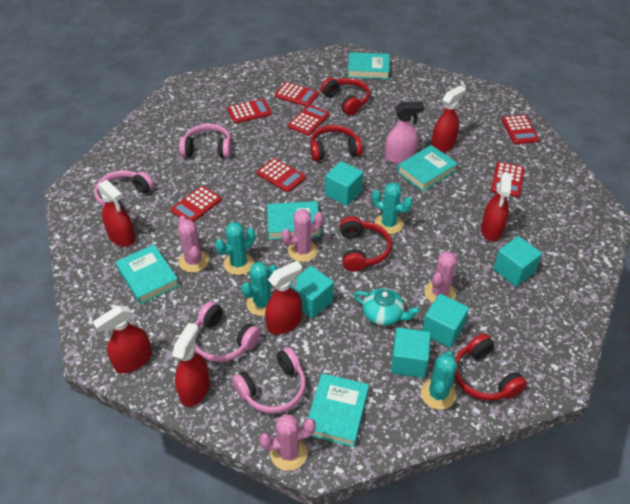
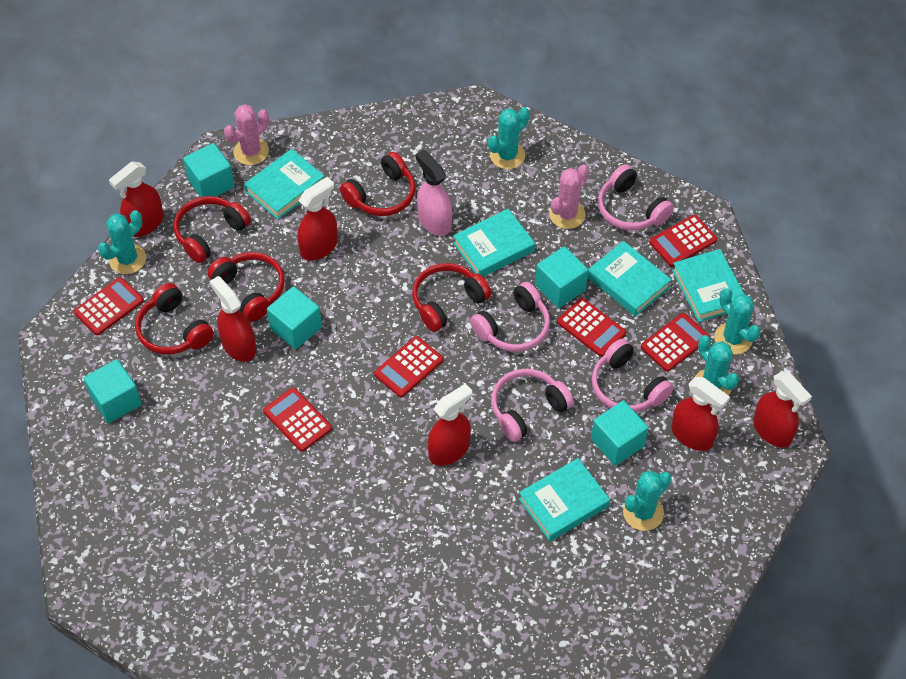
pink cactus: 4 -> 2
red calculator: 7 -> 6
red headphones: 4 -> 5
turquoise cactus: 4 -> 5
turquoise teapot: 1 -> 0

